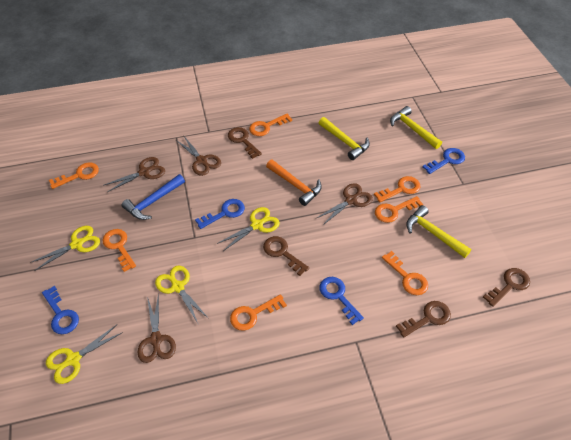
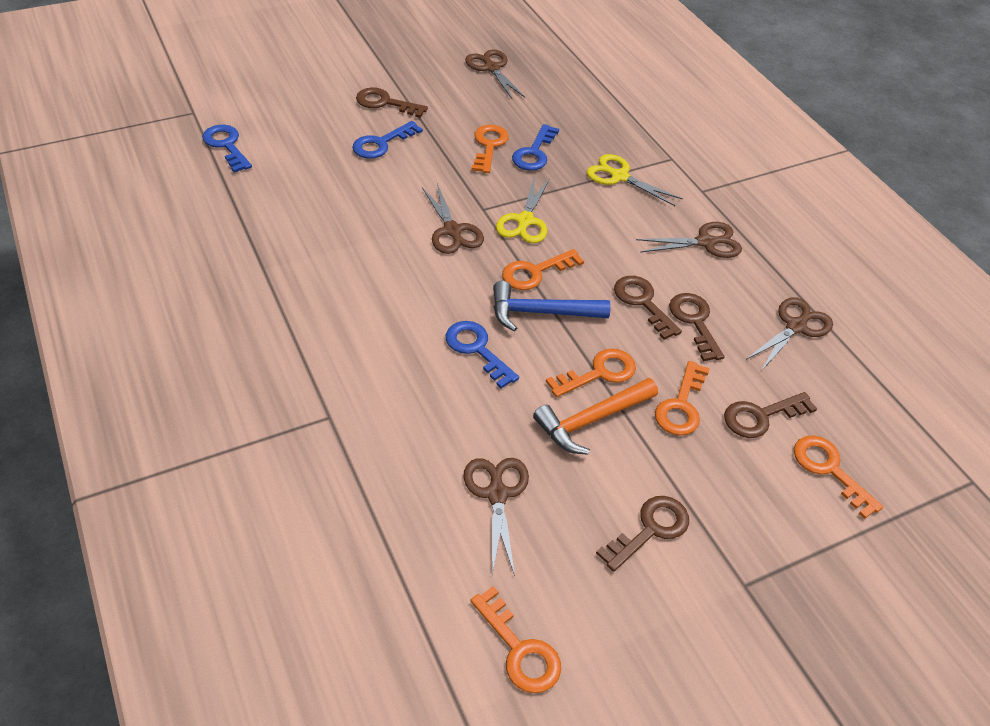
brown key: 4 -> 5
brown scissors: 4 -> 5
orange key: 7 -> 6
yellow hammer: 3 -> 0
yellow scissors: 4 -> 2

